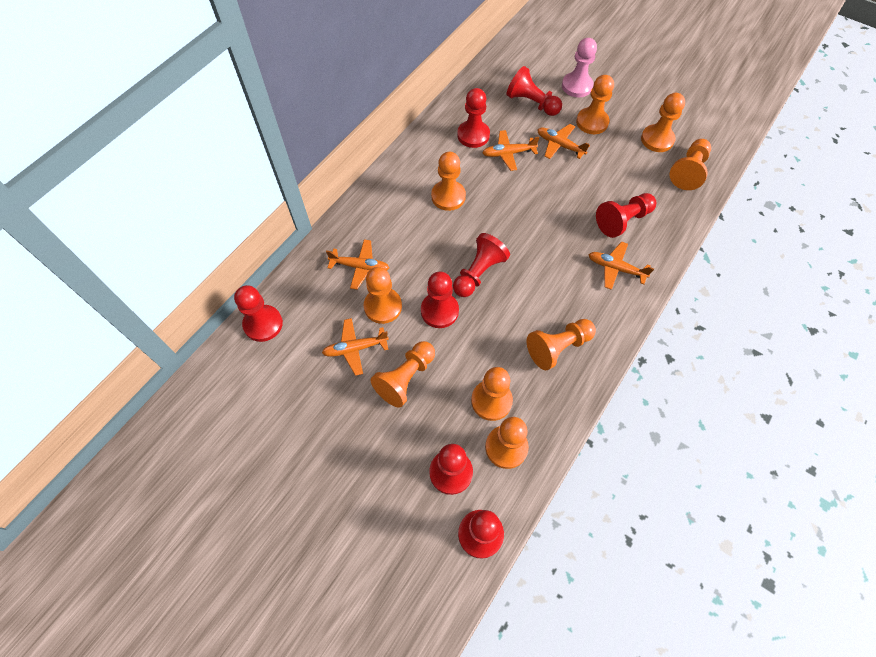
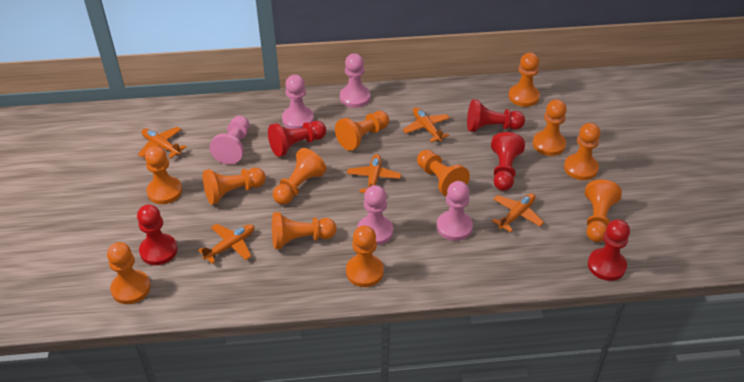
orange pawn: 9 -> 12
pink pawn: 1 -> 5
red pawn: 8 -> 5

